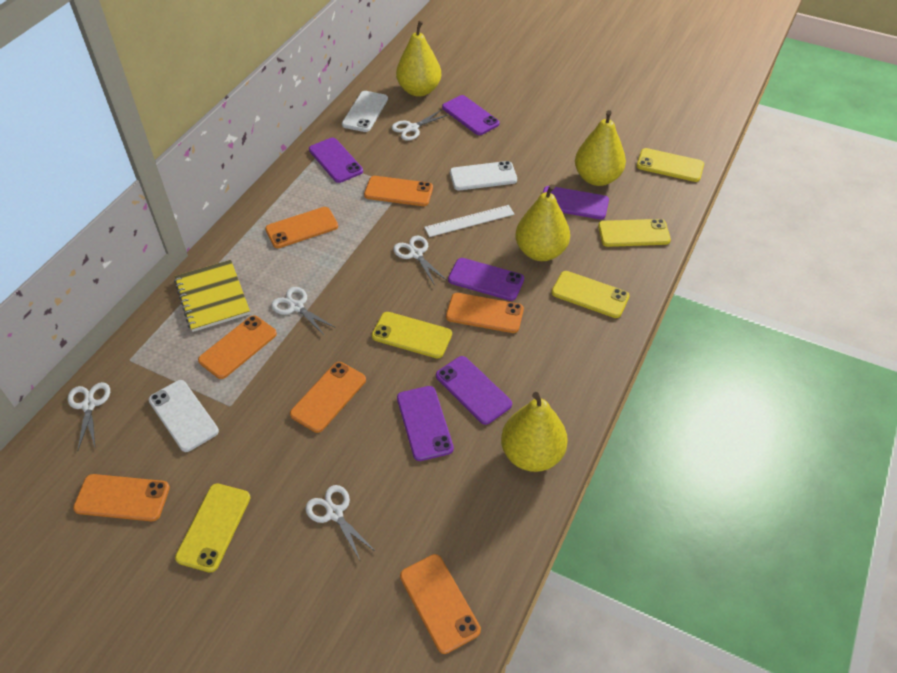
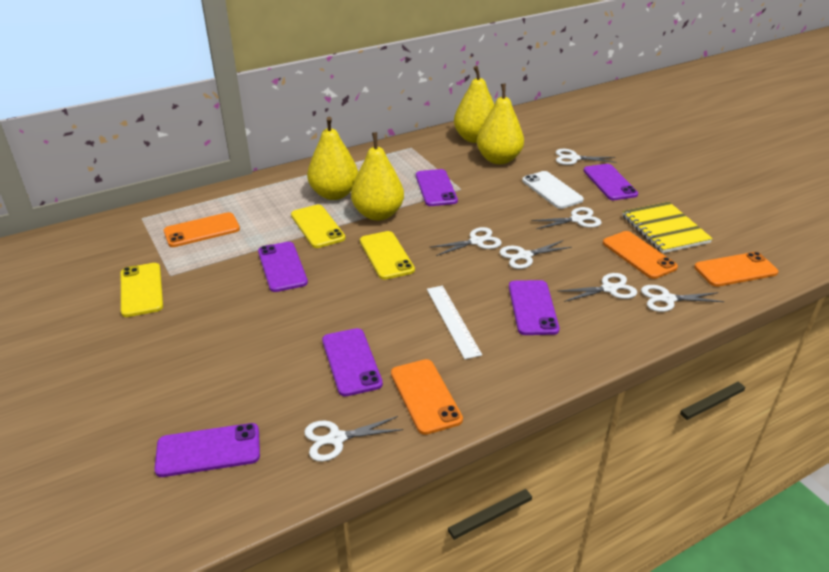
orange phone: 7 -> 4
white phone: 3 -> 1
white scissors: 5 -> 7
yellow phone: 5 -> 3

